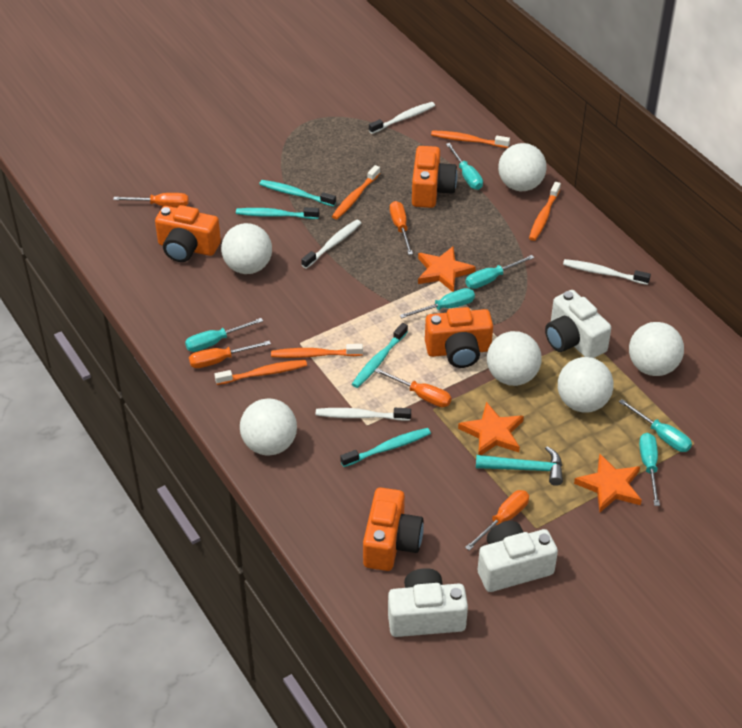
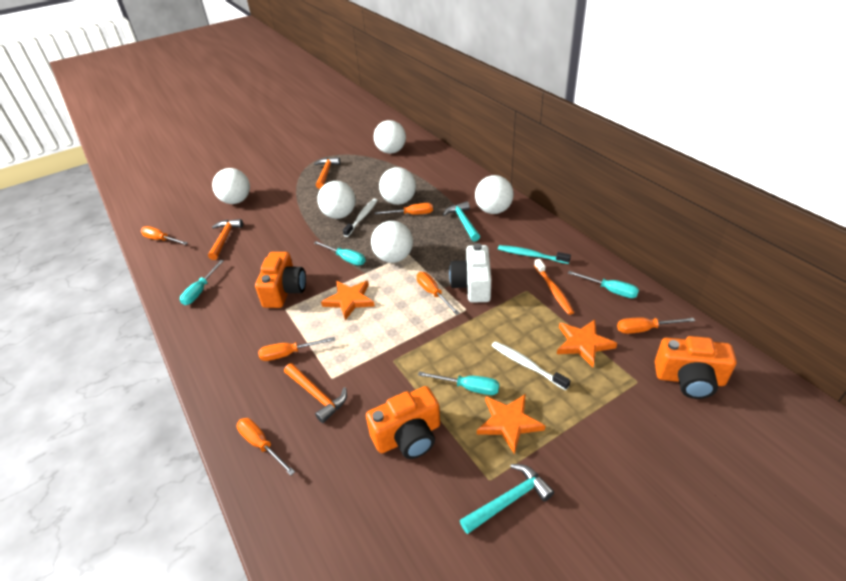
orange camera: 4 -> 3
orange hammer: 0 -> 3
orange screwdriver: 5 -> 6
orange toothbrush: 5 -> 1
turquoise hammer: 1 -> 2
turquoise screwdriver: 6 -> 4
turquoise toothbrush: 4 -> 1
white camera: 3 -> 1
white toothbrush: 4 -> 2

